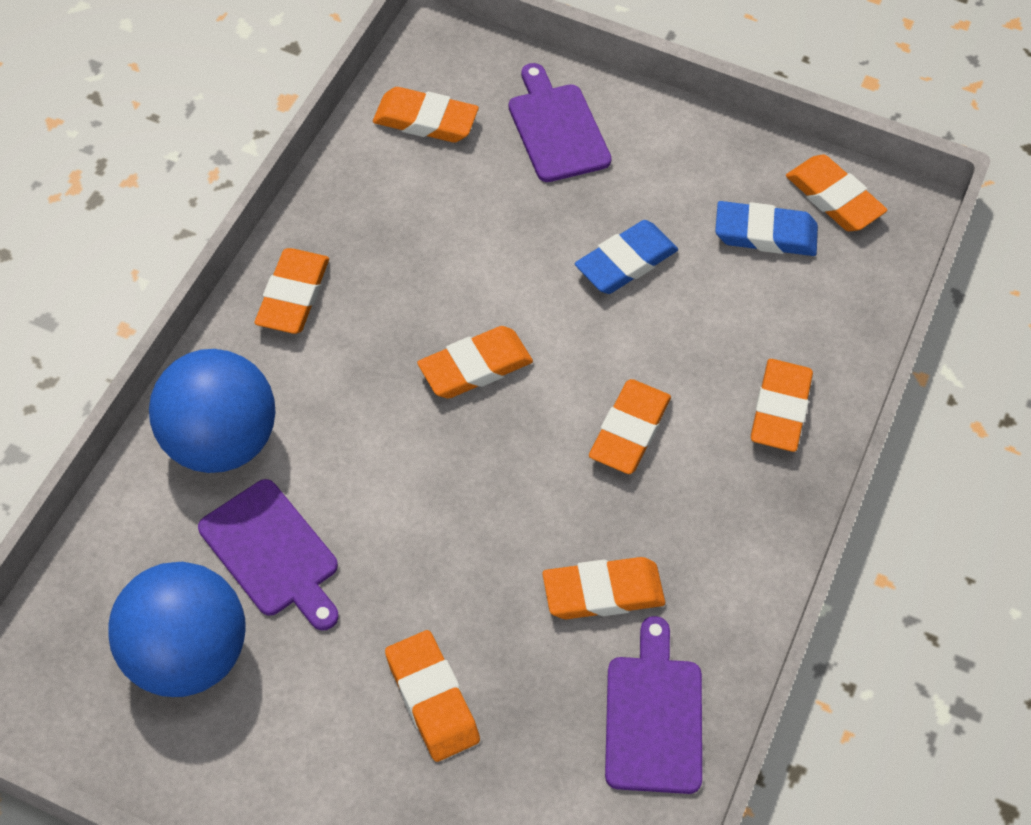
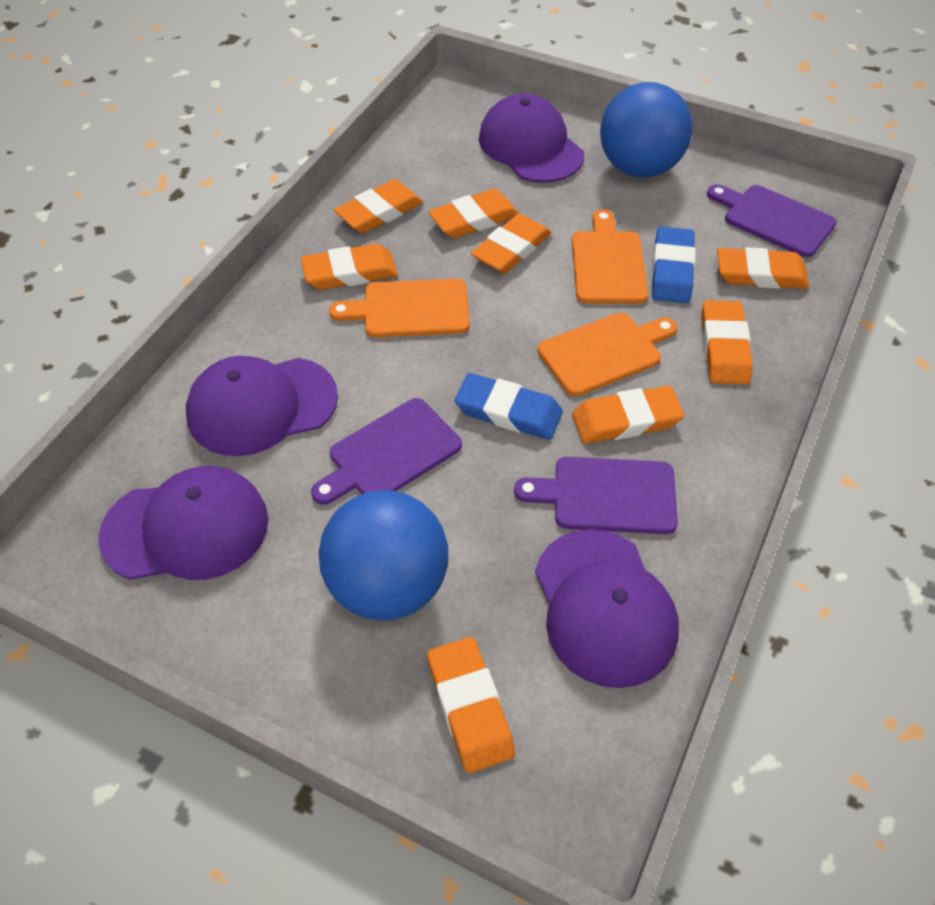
orange cutting board: 0 -> 3
purple cap: 0 -> 4

